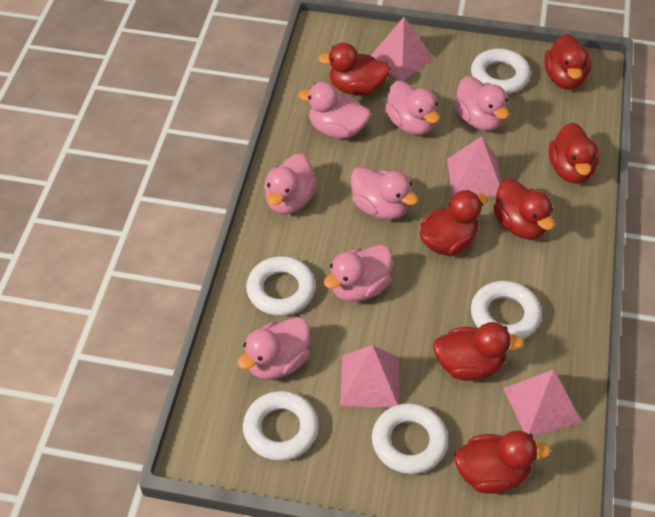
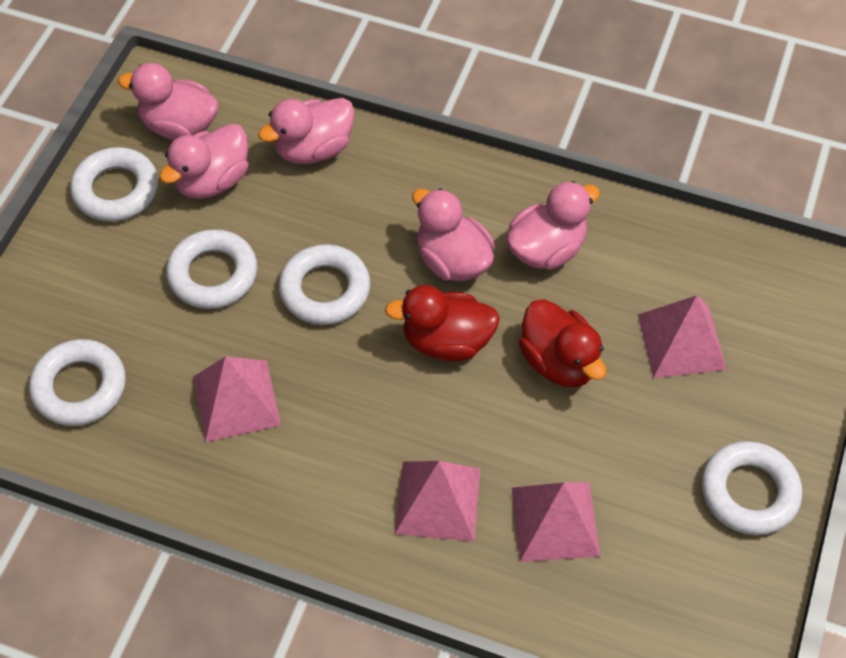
pink duck: 7 -> 5
red duck: 7 -> 2

